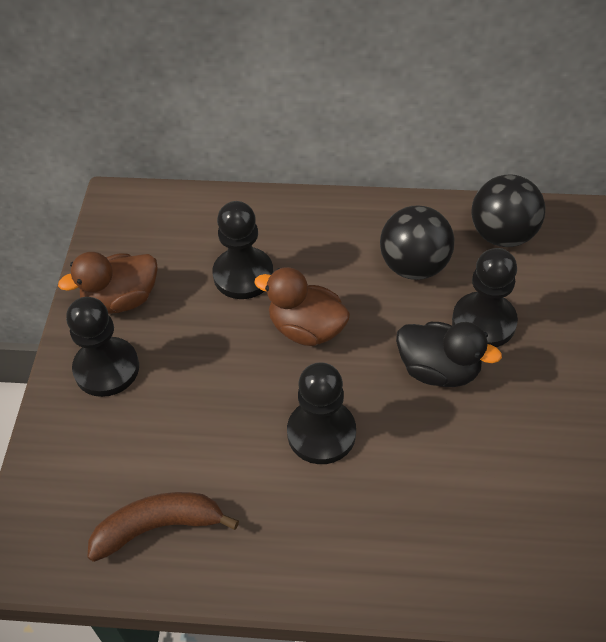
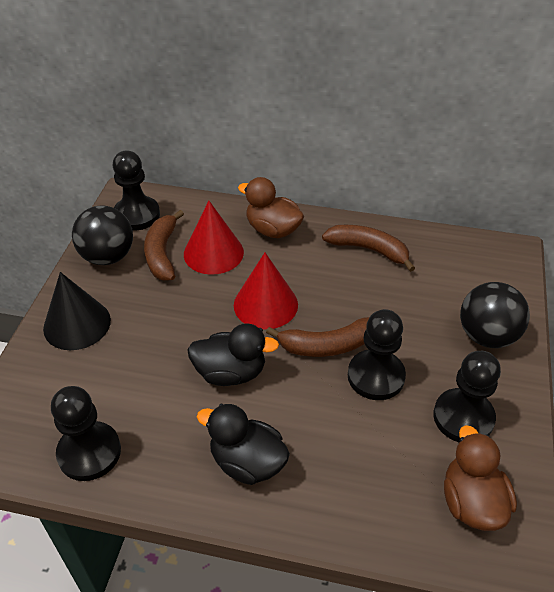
black cone: 0 -> 1
black duck: 1 -> 2
brown banana: 1 -> 3
red cone: 0 -> 2

